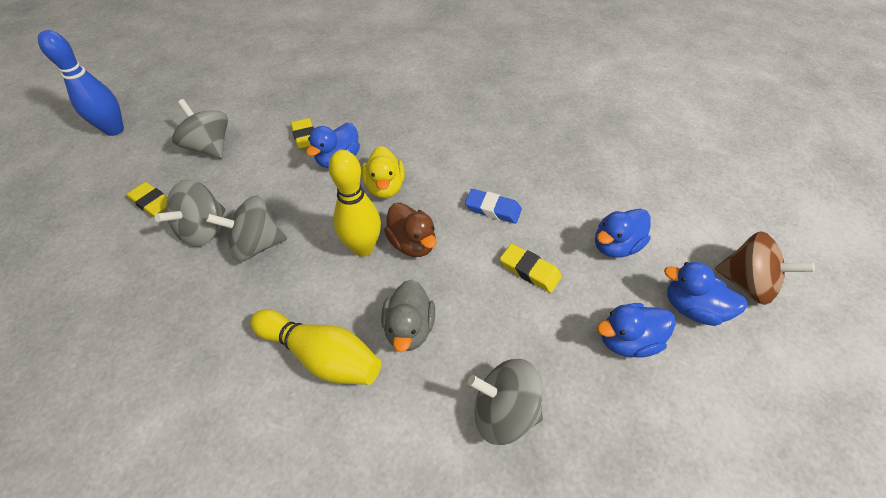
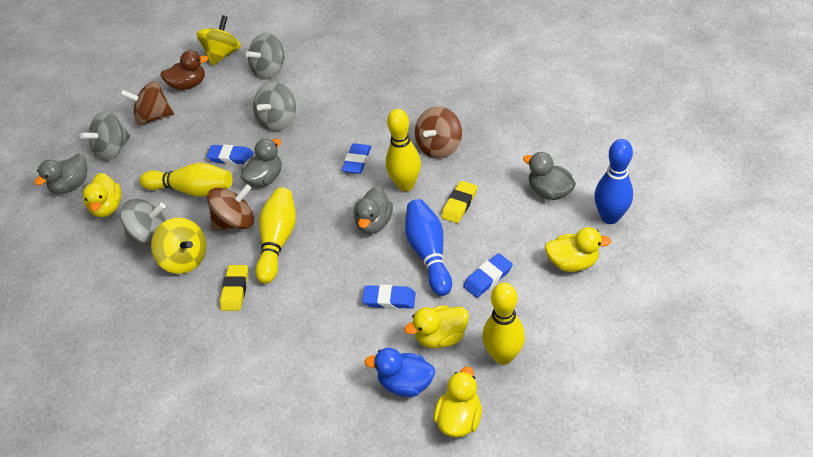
blue bowling pin: 1 -> 2
blue duck: 4 -> 1
blue eraser: 1 -> 4
brown spinning top: 1 -> 3
grey duck: 1 -> 4
yellow bowling pin: 2 -> 4
yellow duck: 1 -> 4
yellow eraser: 3 -> 2
yellow spinning top: 0 -> 2

